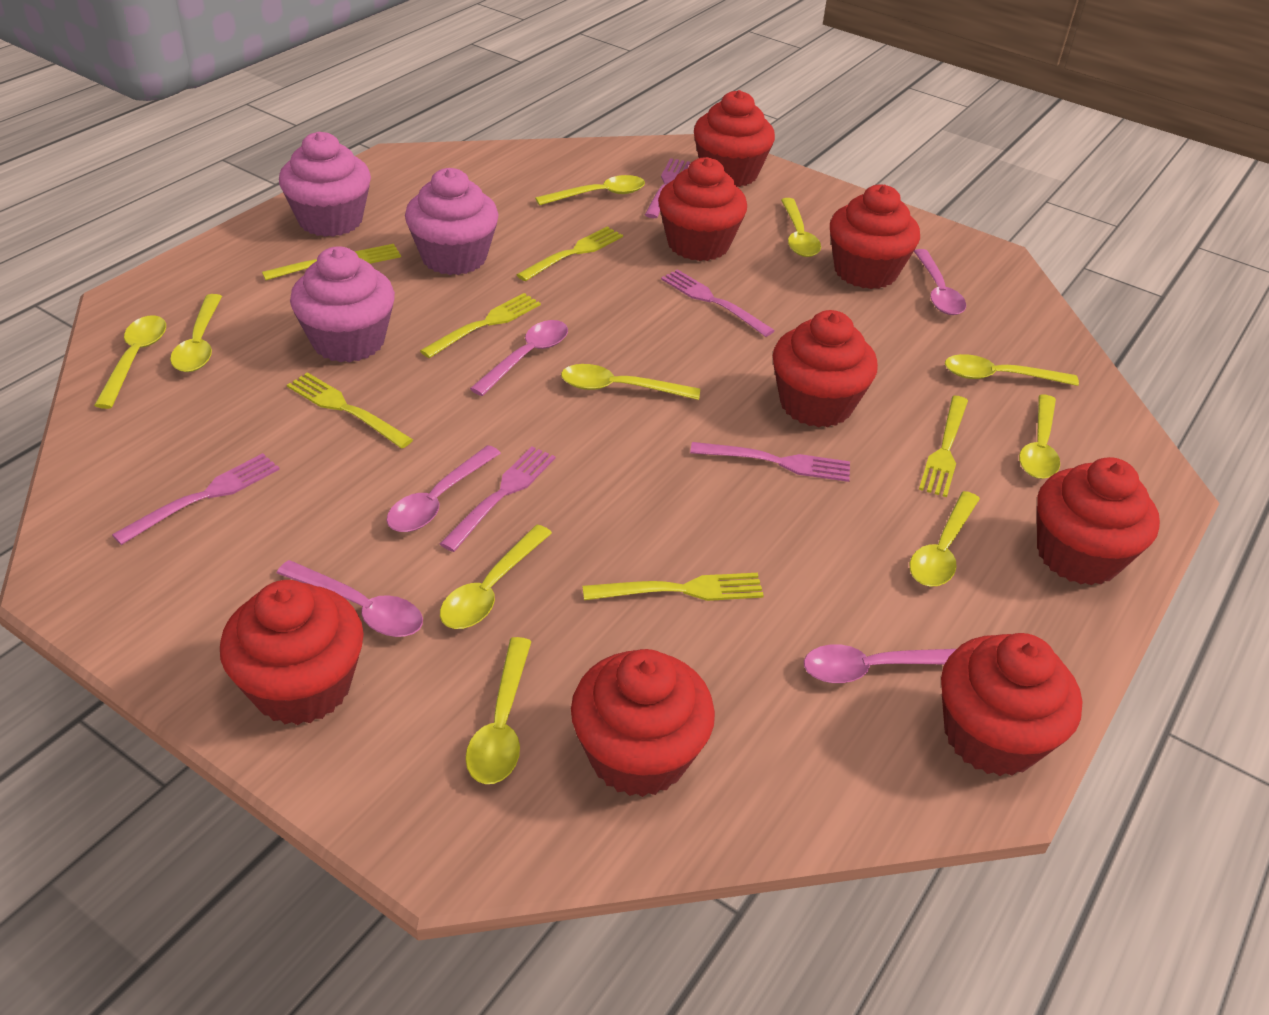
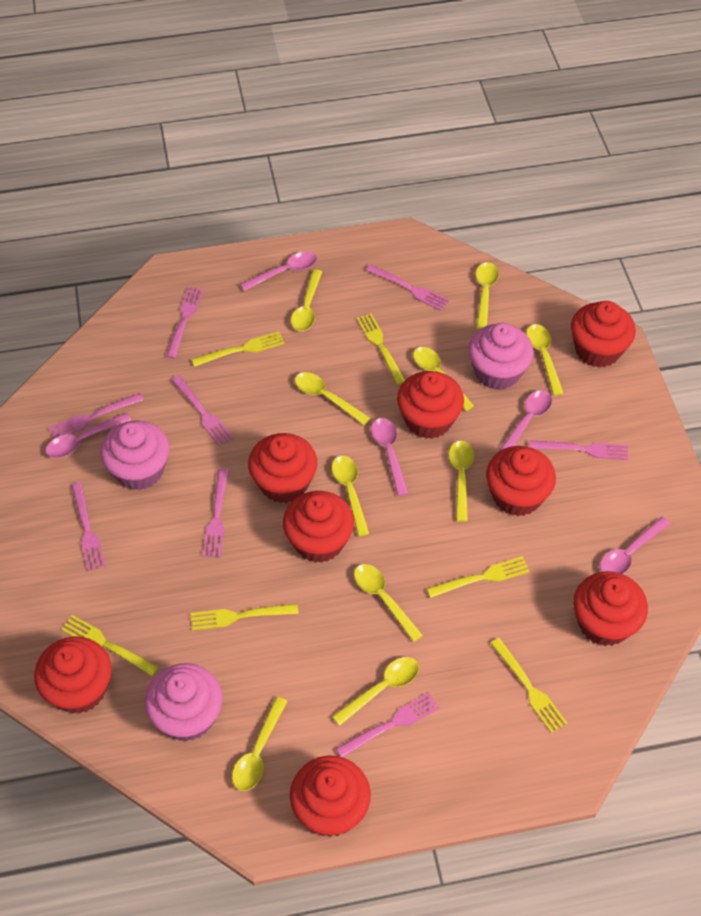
pink fork: 5 -> 8

